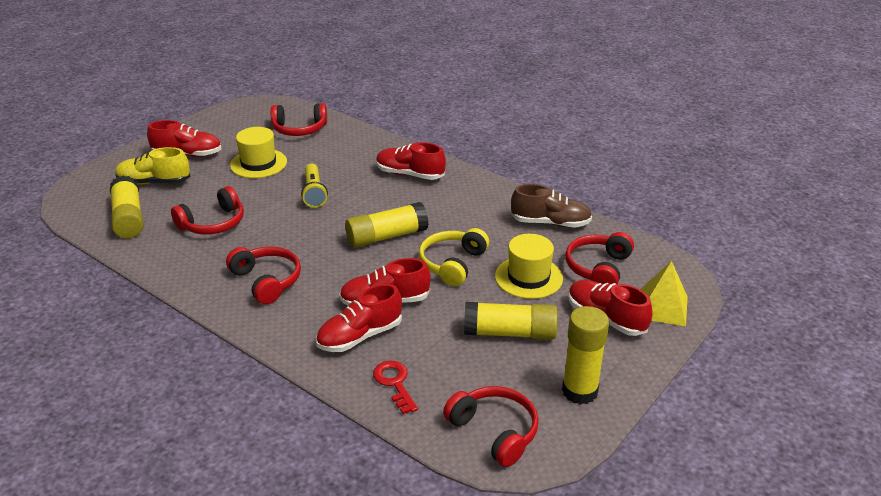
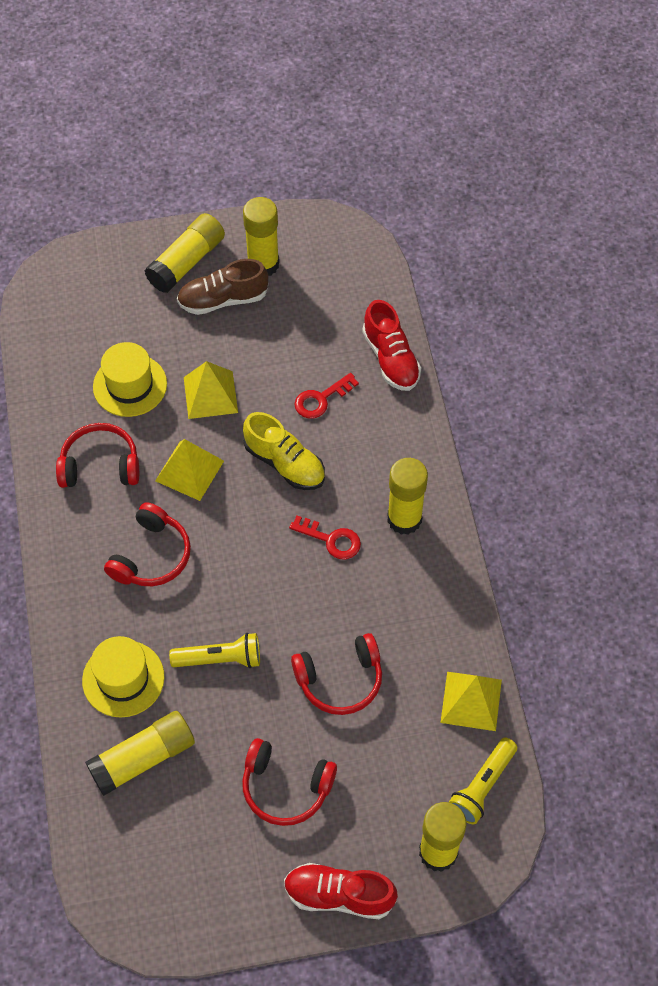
red headphones: 5 -> 4
red key: 1 -> 2
red shoe: 5 -> 2
yellow flashlight: 1 -> 2
yellow glue stick: 4 -> 5
yellow headphones: 1 -> 0
yellow pyramid: 1 -> 3

